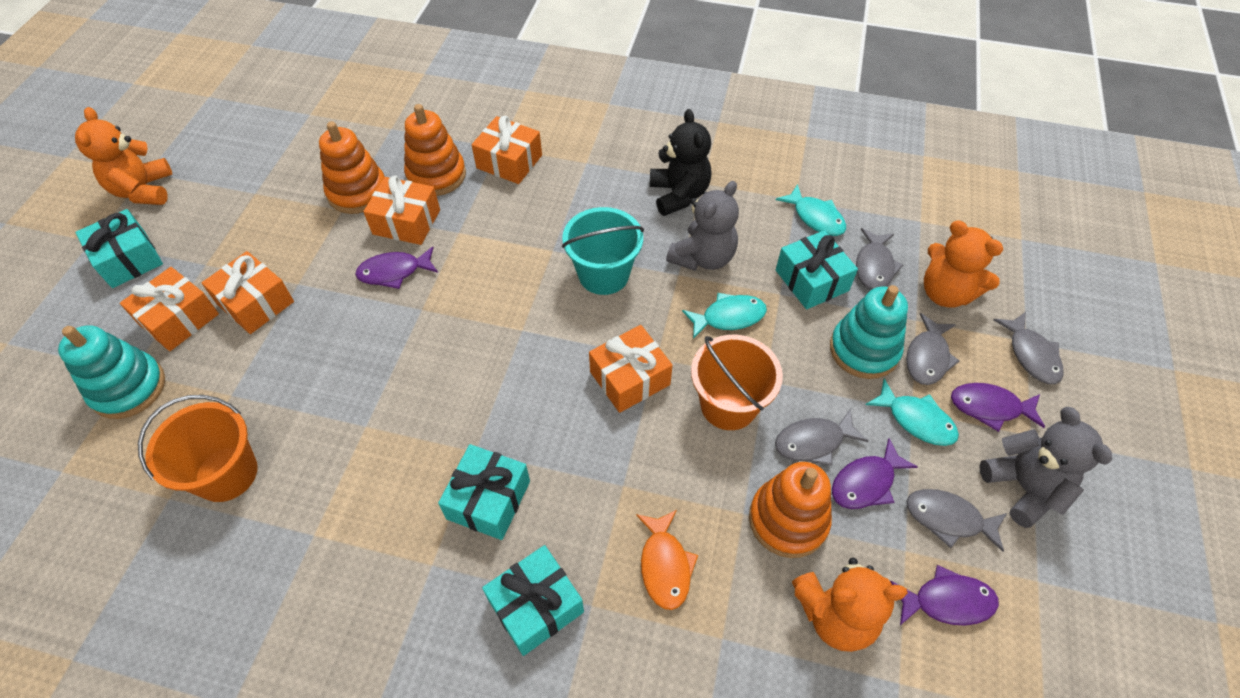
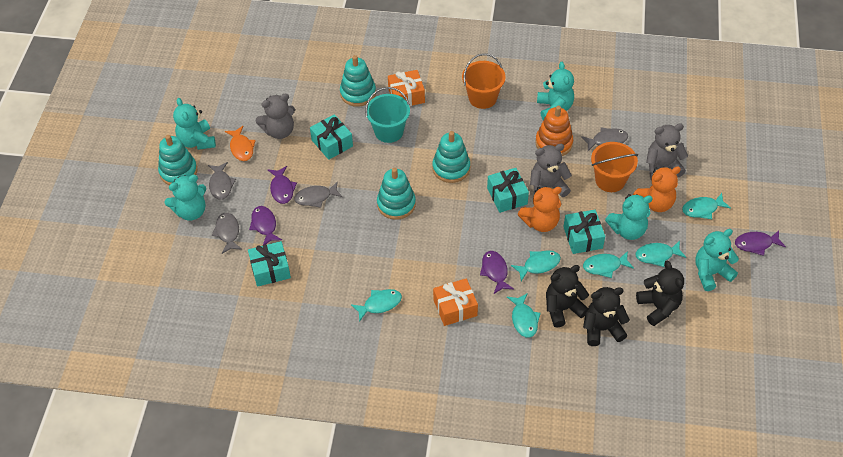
black teddy bear: 1 -> 3
grey fish: 5 -> 4
grey teddy bear: 2 -> 3
orange gift: 5 -> 2
orange stacking toy: 3 -> 1
orange teddy bear: 3 -> 2
turquoise fish: 3 -> 6
turquoise stacking toy: 2 -> 4
turquoise teddy bear: 0 -> 5

